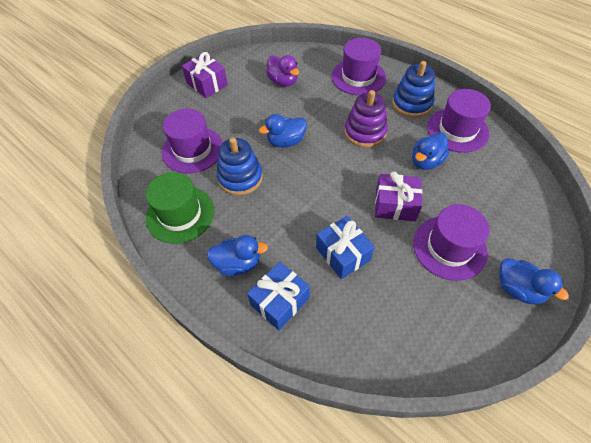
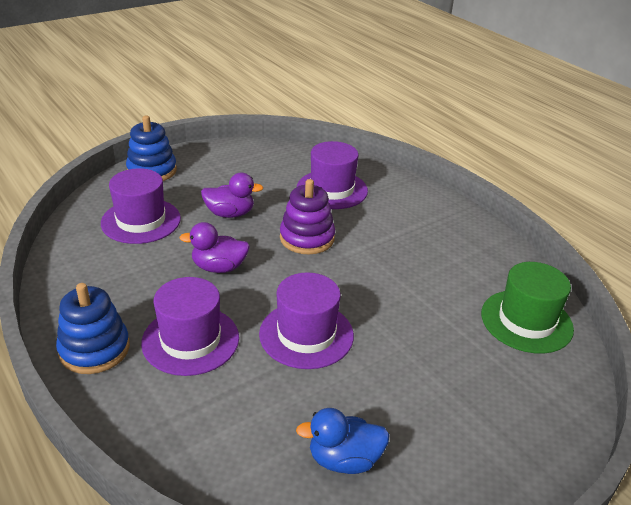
blue duck: 4 -> 1
blue gift: 2 -> 0
purple duck: 1 -> 2
purple gift: 2 -> 0

